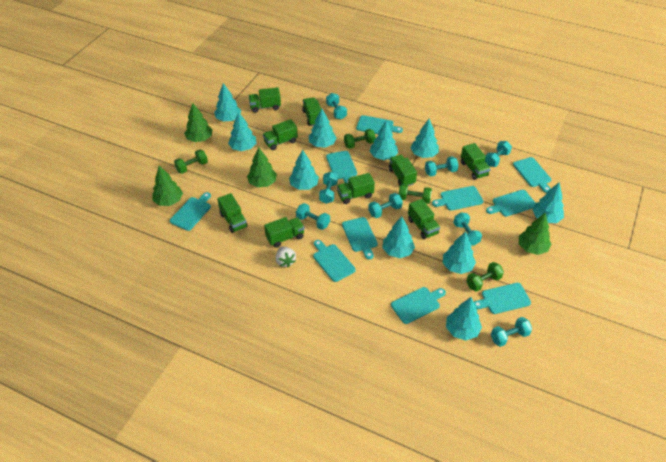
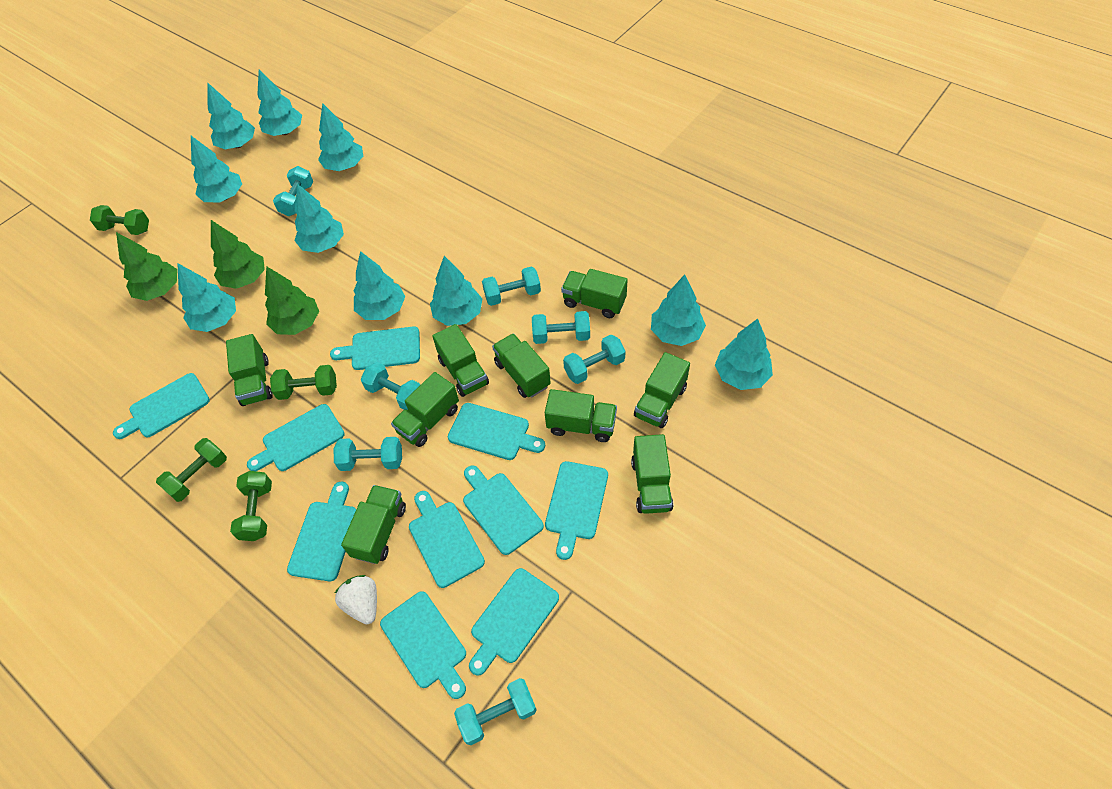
green tree: 4 -> 3
turquoise dumbbell: 8 -> 7

